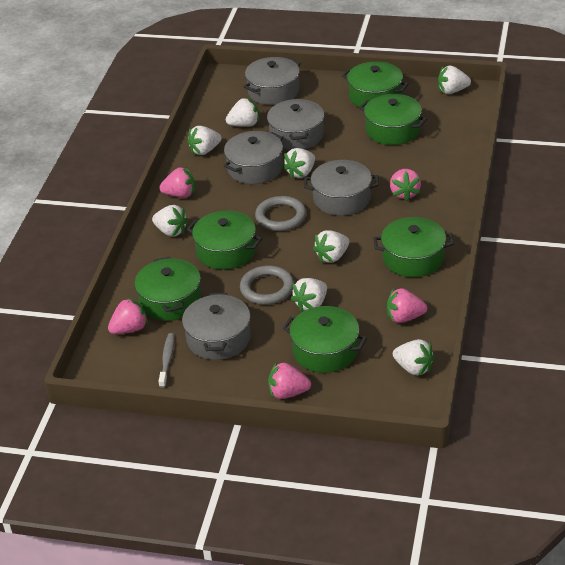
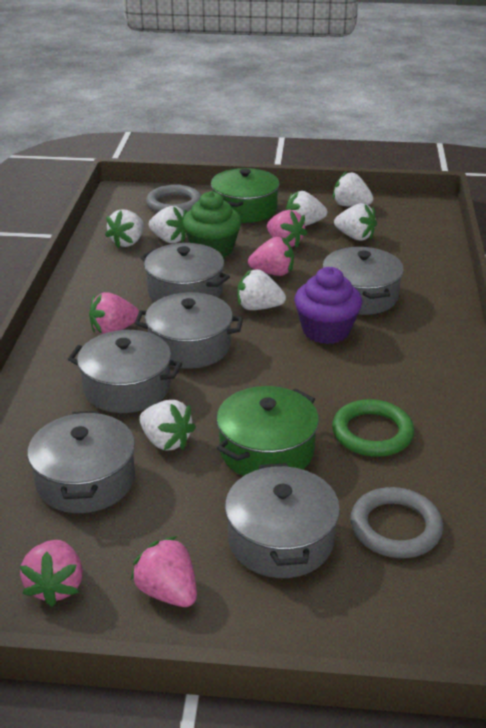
green cupcake: 0 -> 1
green pot: 6 -> 2
green ring: 0 -> 1
grey pot: 5 -> 6
grey toothbrush: 1 -> 0
purple cupcake: 0 -> 1
white strawberry: 8 -> 7

